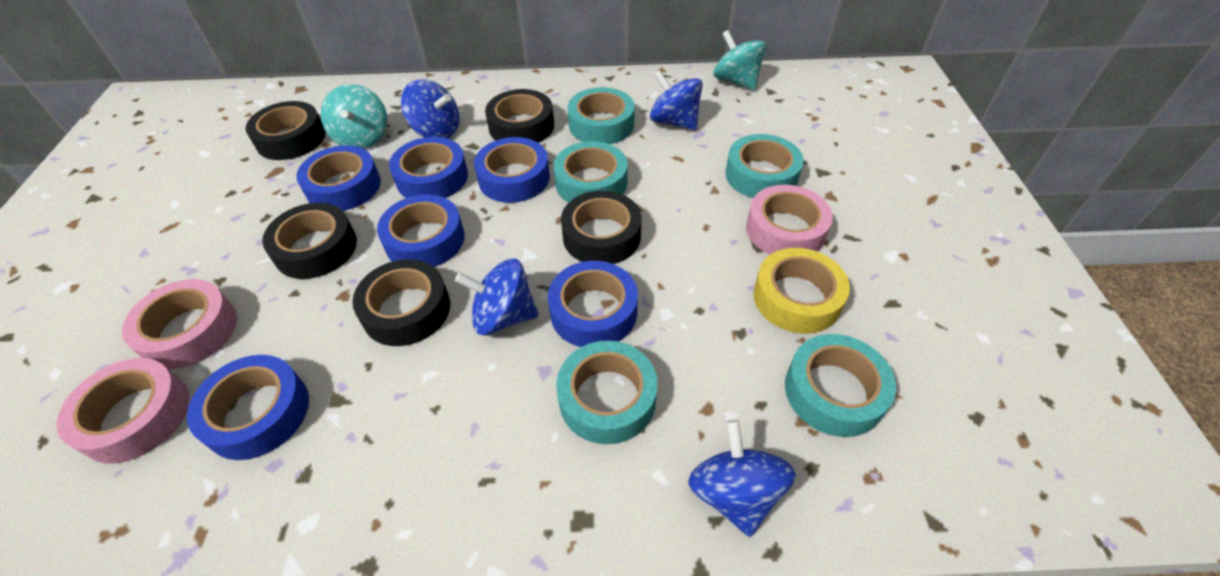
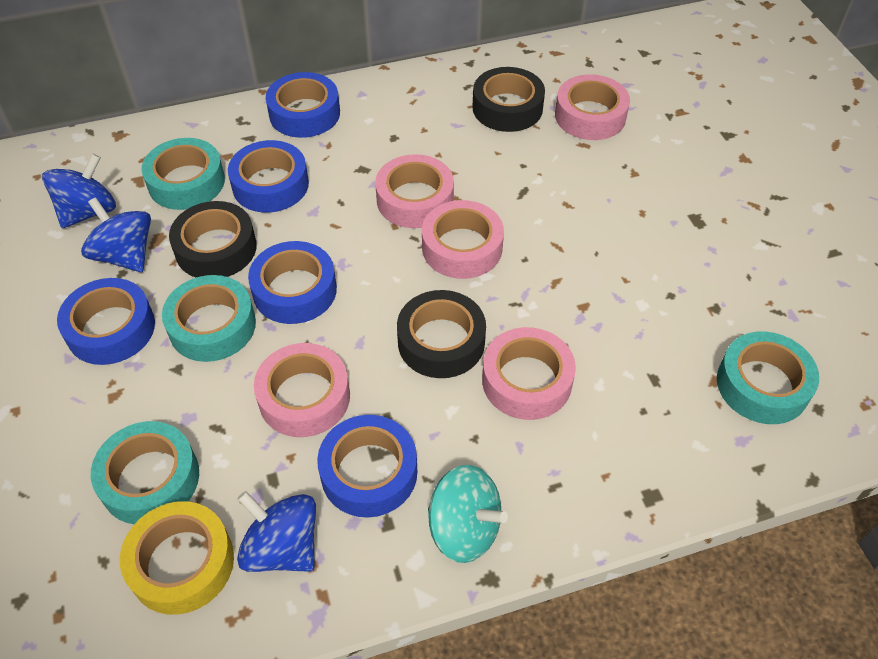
black tape: 5 -> 3
blue spinning top: 4 -> 3
blue tape: 6 -> 5
pink tape: 3 -> 5
turquoise spinning top: 2 -> 1
turquoise tape: 5 -> 4

